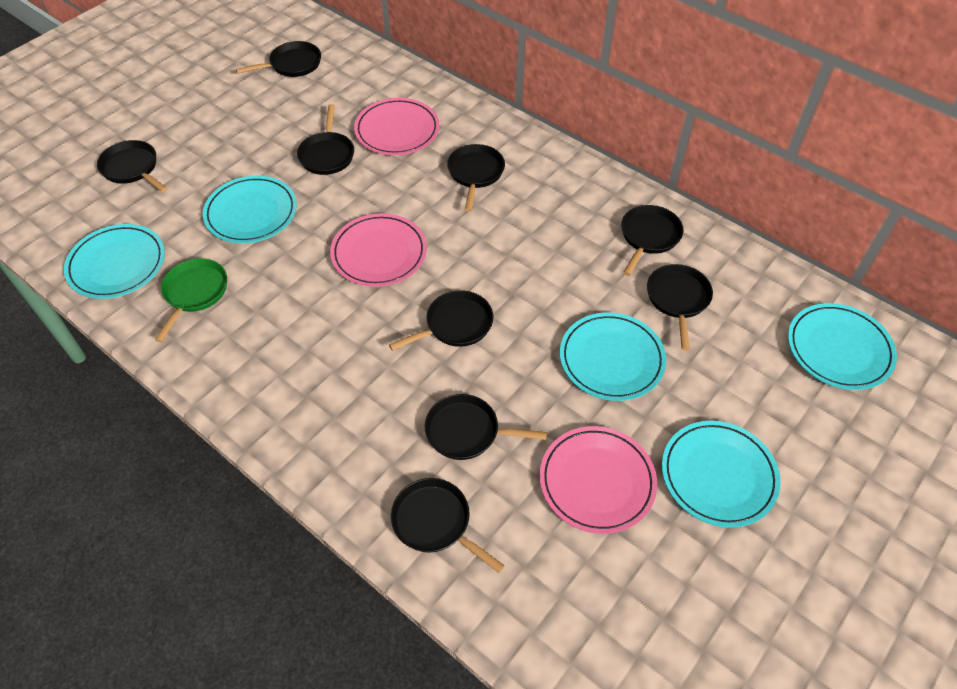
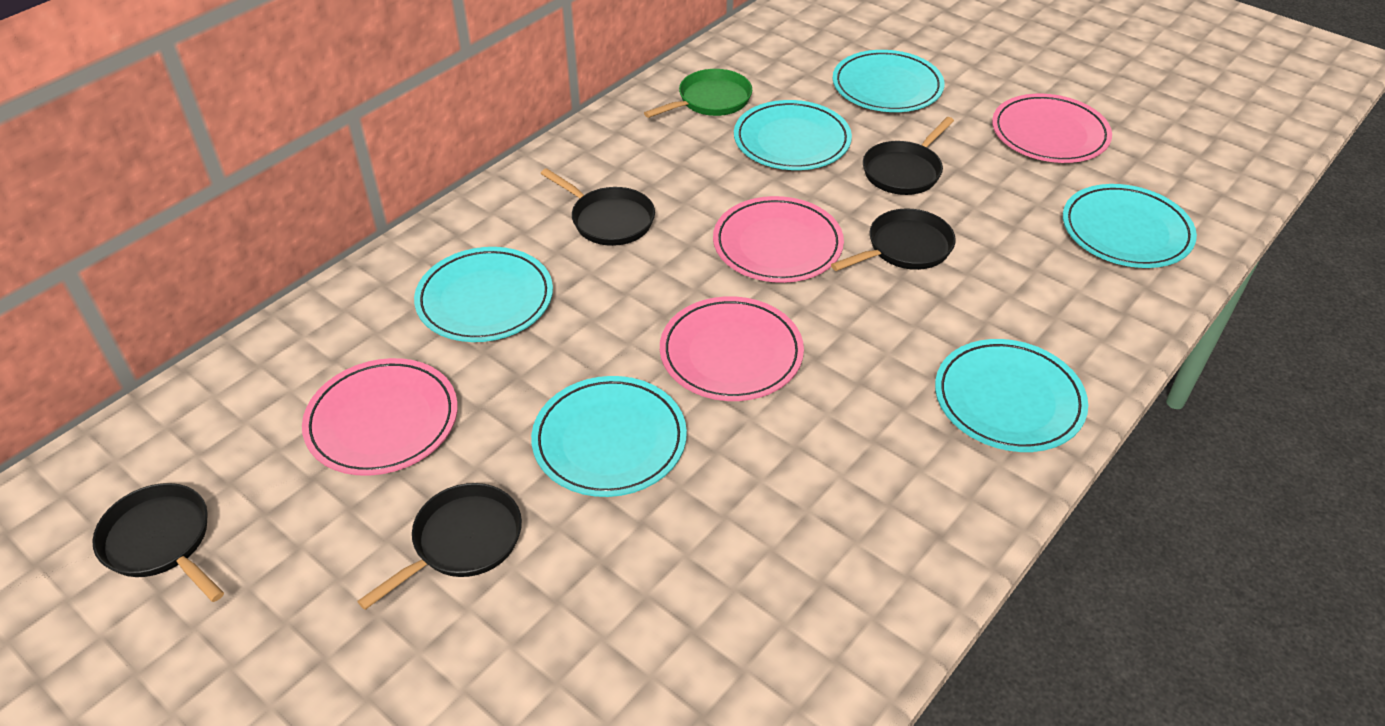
black pan: 9 -> 5
pink plate: 3 -> 4
turquoise plate: 5 -> 6

